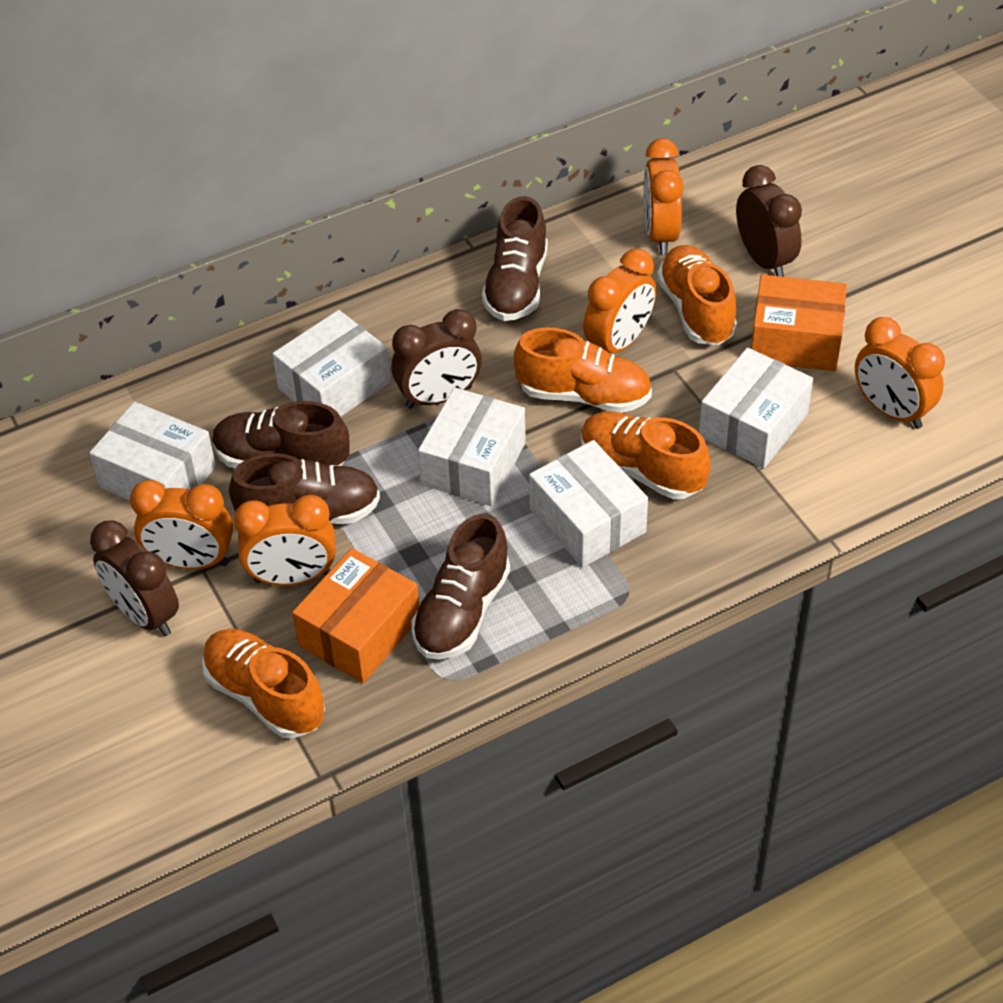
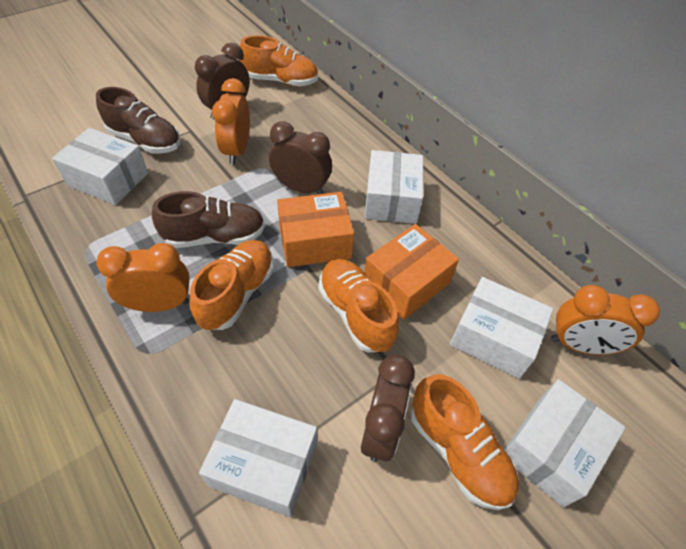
brown shoe: 4 -> 2
orange clock: 5 -> 3

